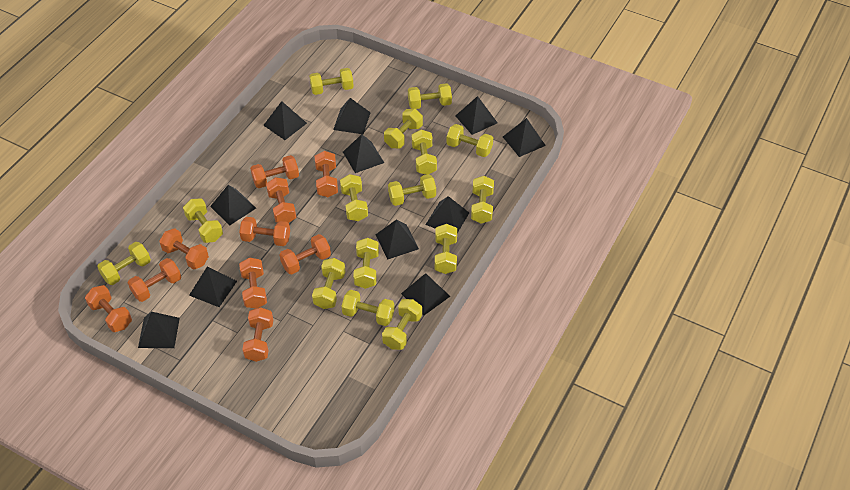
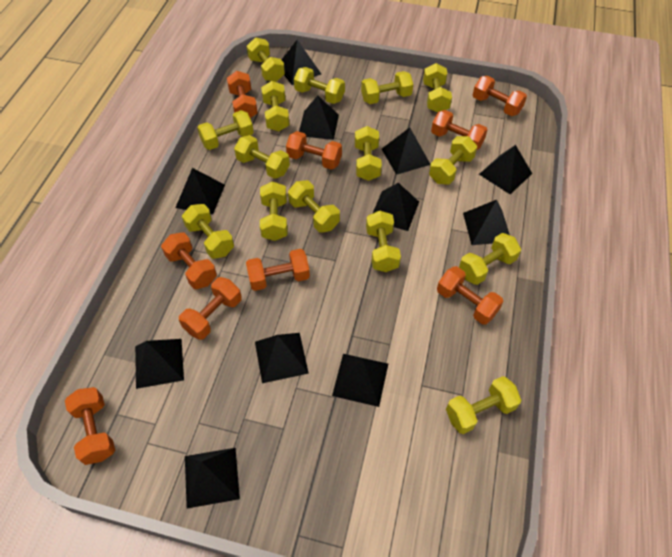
orange dumbbell: 10 -> 9

